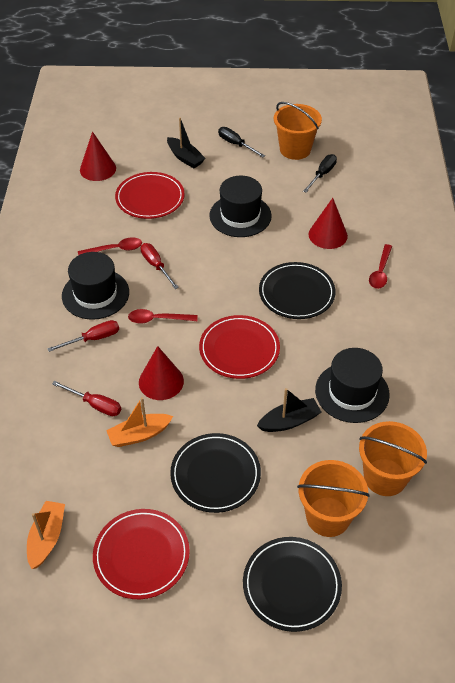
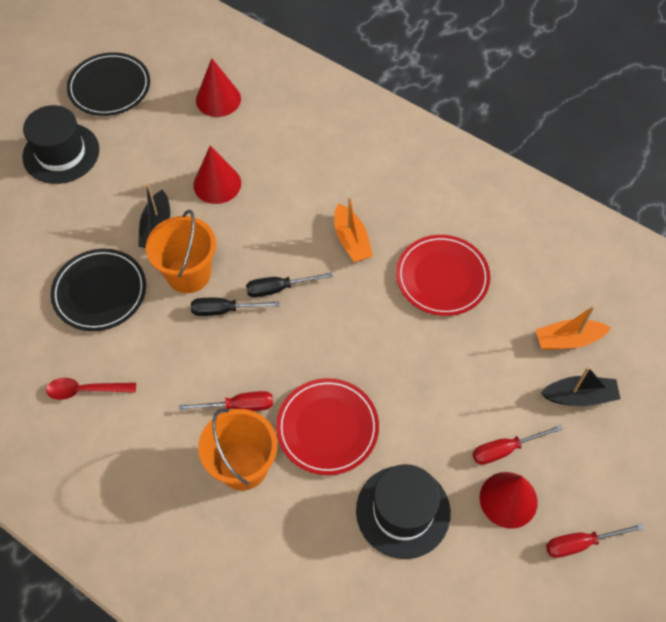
black hat: 3 -> 2
black plate: 3 -> 2
orange bucket: 3 -> 2
red plate: 3 -> 2
red spoon: 3 -> 1

